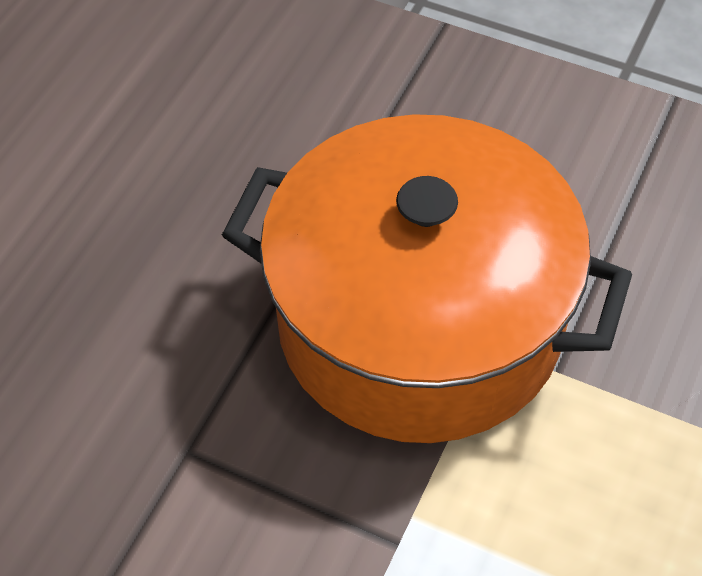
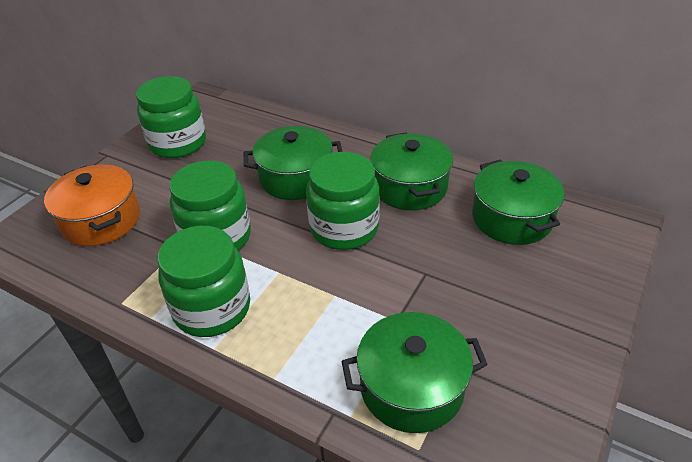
green jar: 0 -> 4
green pot: 0 -> 4

